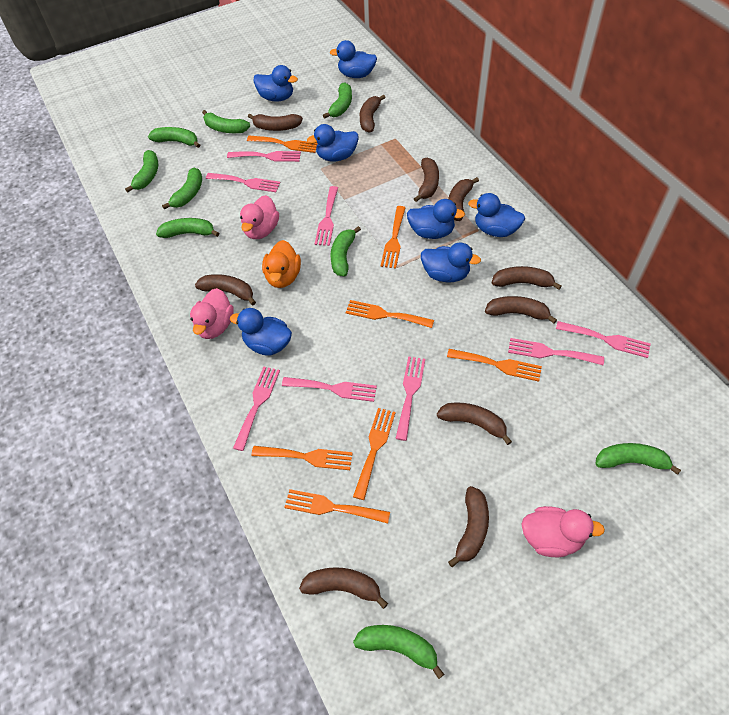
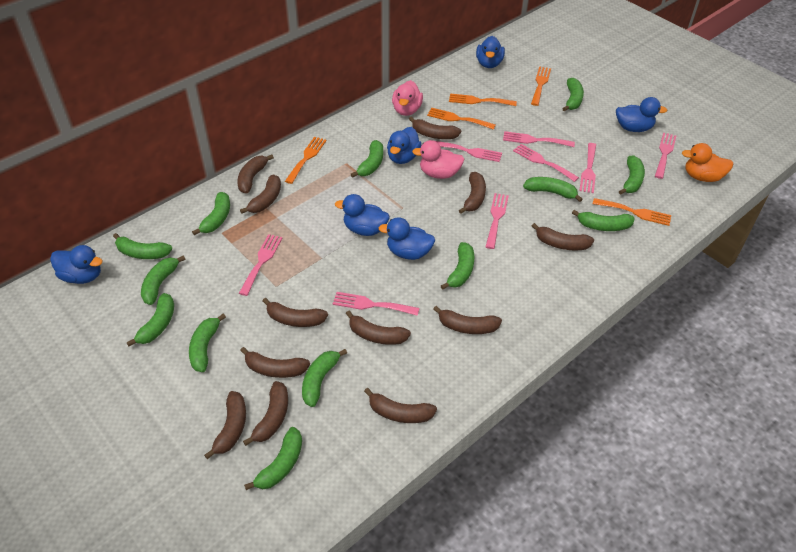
blue duck: 7 -> 6
brown banana: 10 -> 12
green banana: 9 -> 13
orange fork: 7 -> 5
pink duck: 3 -> 2

